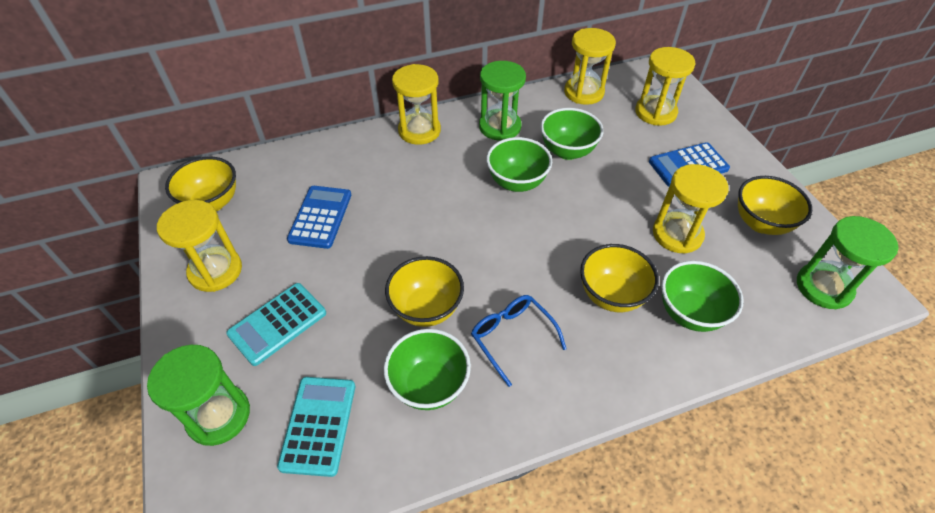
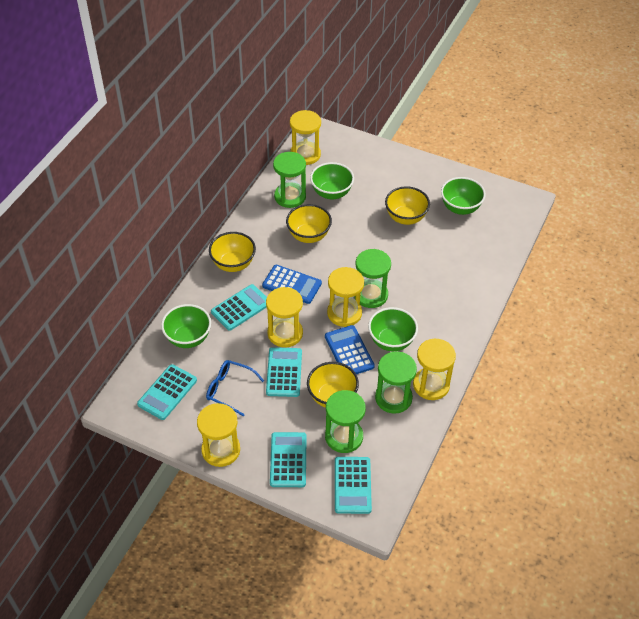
green hourglass: 3 -> 4
turquoise calculator: 2 -> 5

